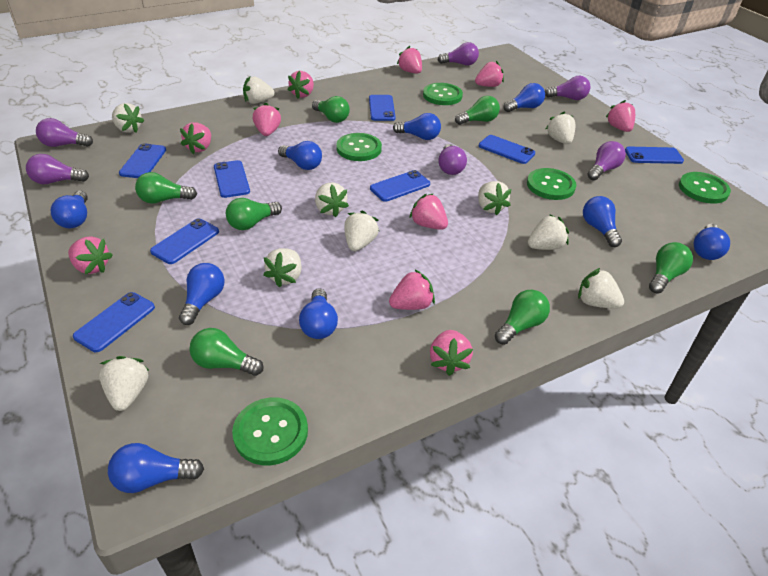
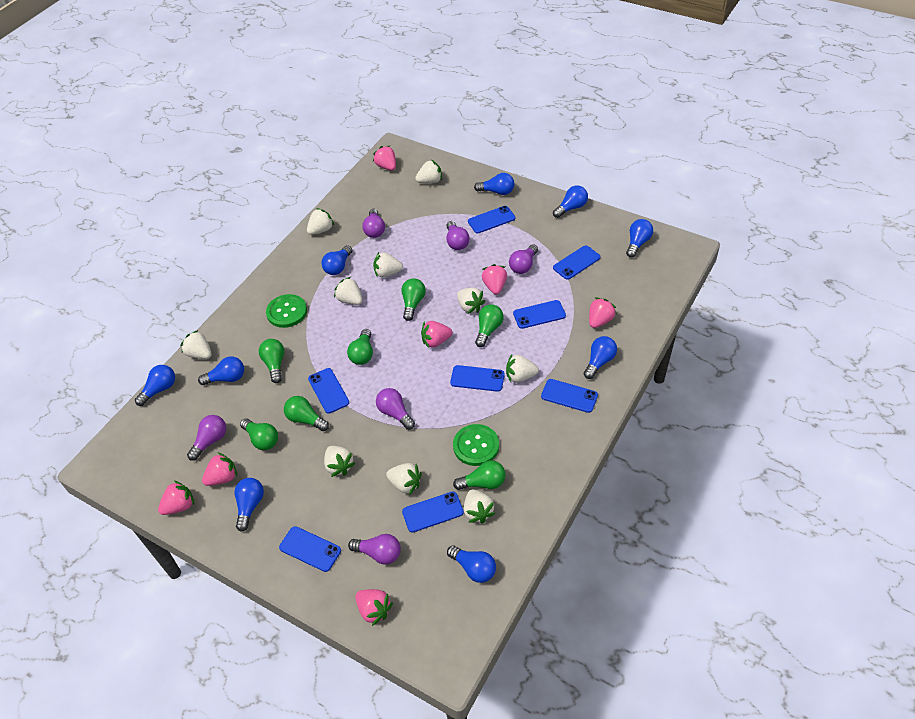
green button: 5 -> 2
pink strawberry: 10 -> 7

